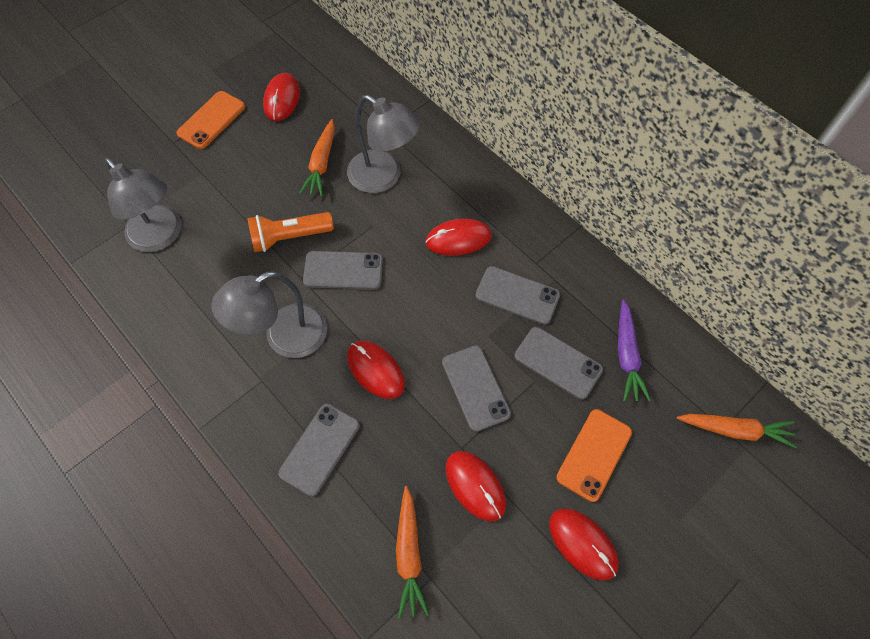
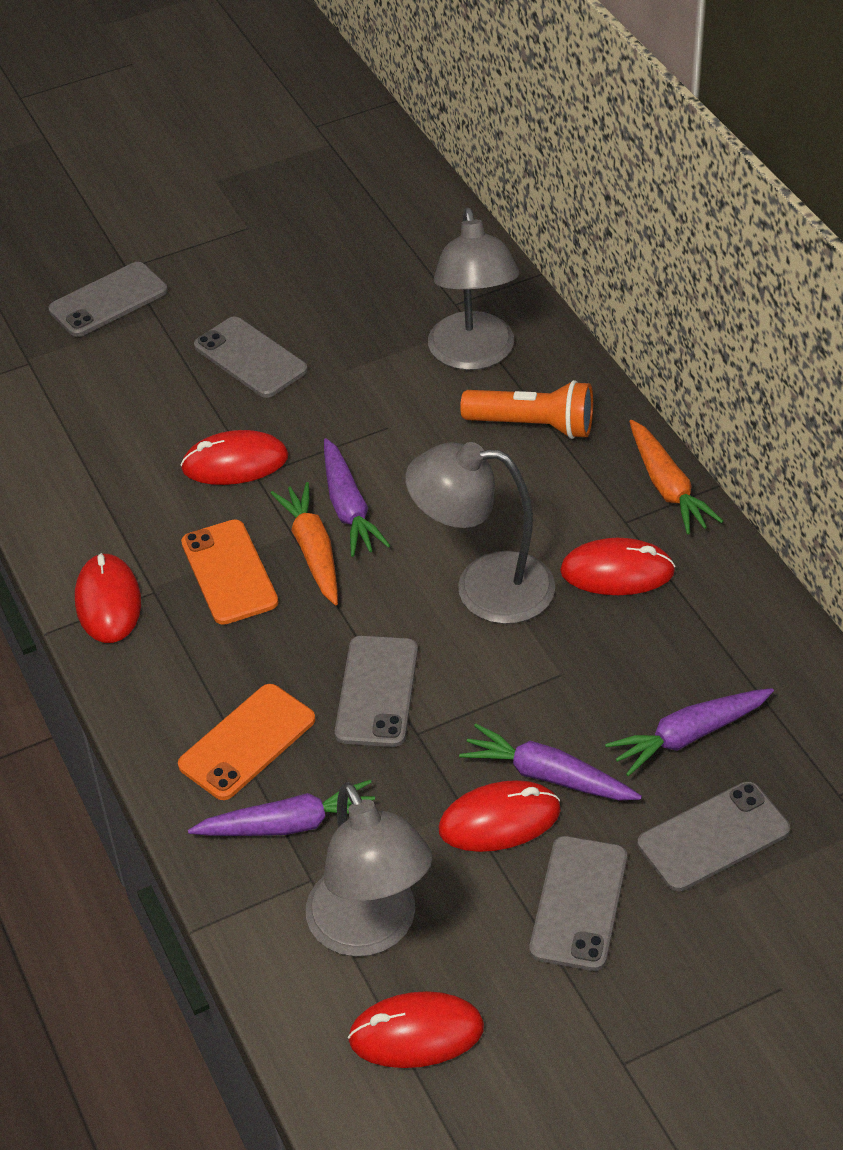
orange carrot: 3 -> 2
purple carrot: 1 -> 4

